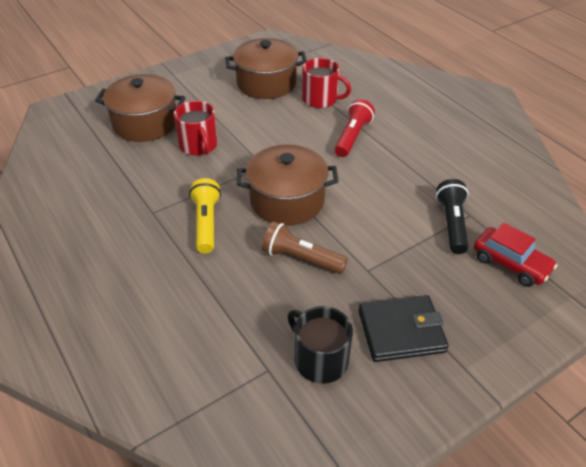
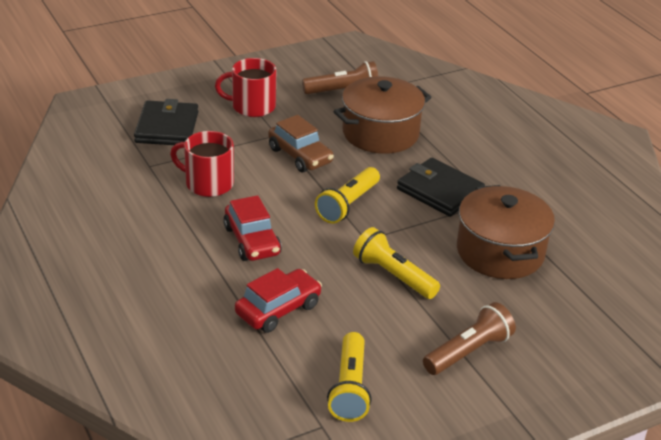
black flashlight: 1 -> 0
black mug: 1 -> 0
black wallet: 1 -> 2
brown car: 0 -> 1
brown flashlight: 1 -> 2
brown pot: 3 -> 2
red car: 1 -> 2
red flashlight: 1 -> 0
yellow flashlight: 1 -> 3

